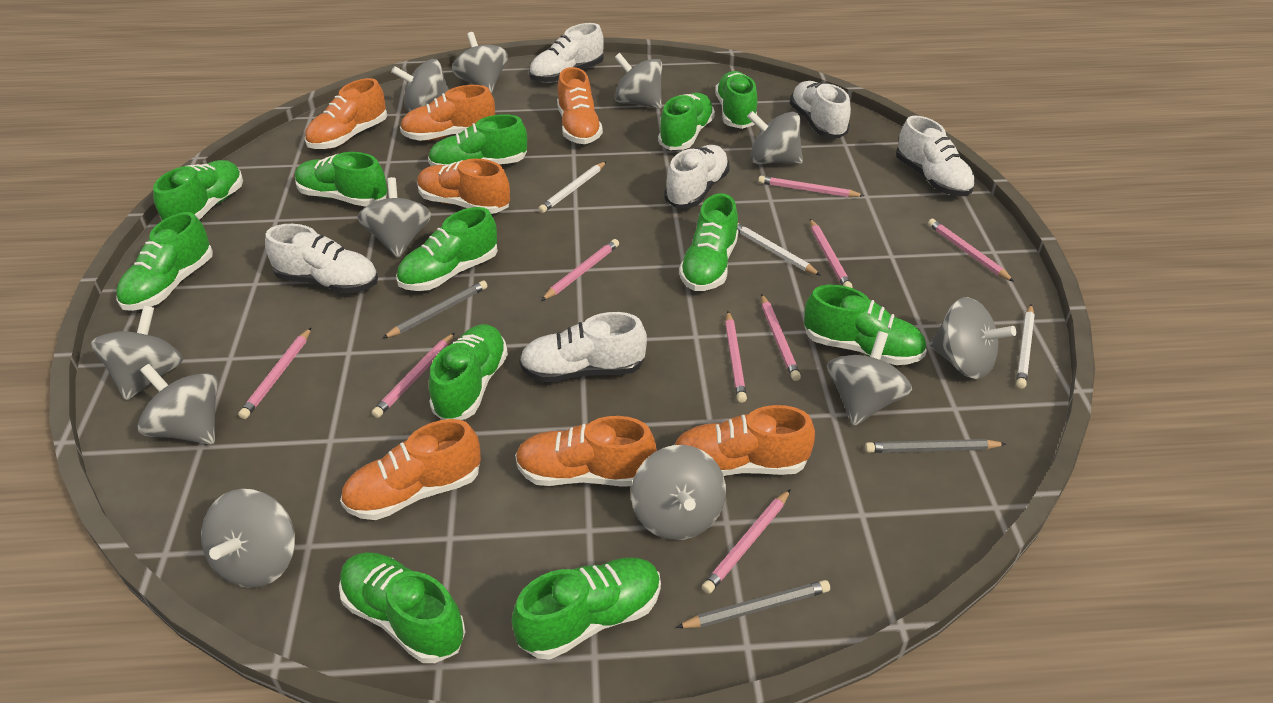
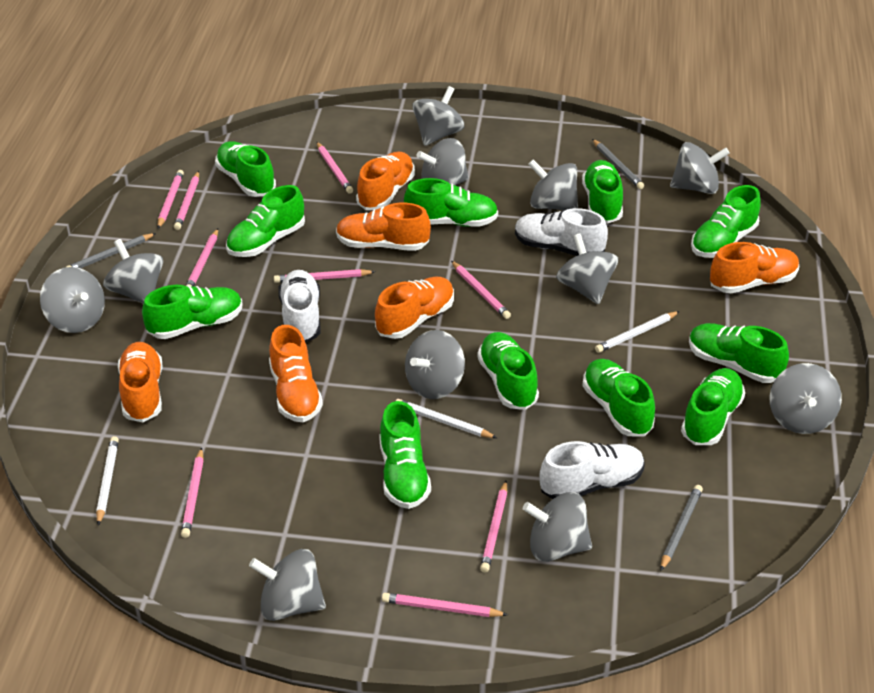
green shoe: 12 -> 11
orange shoe: 7 -> 6
white shoe: 6 -> 3

